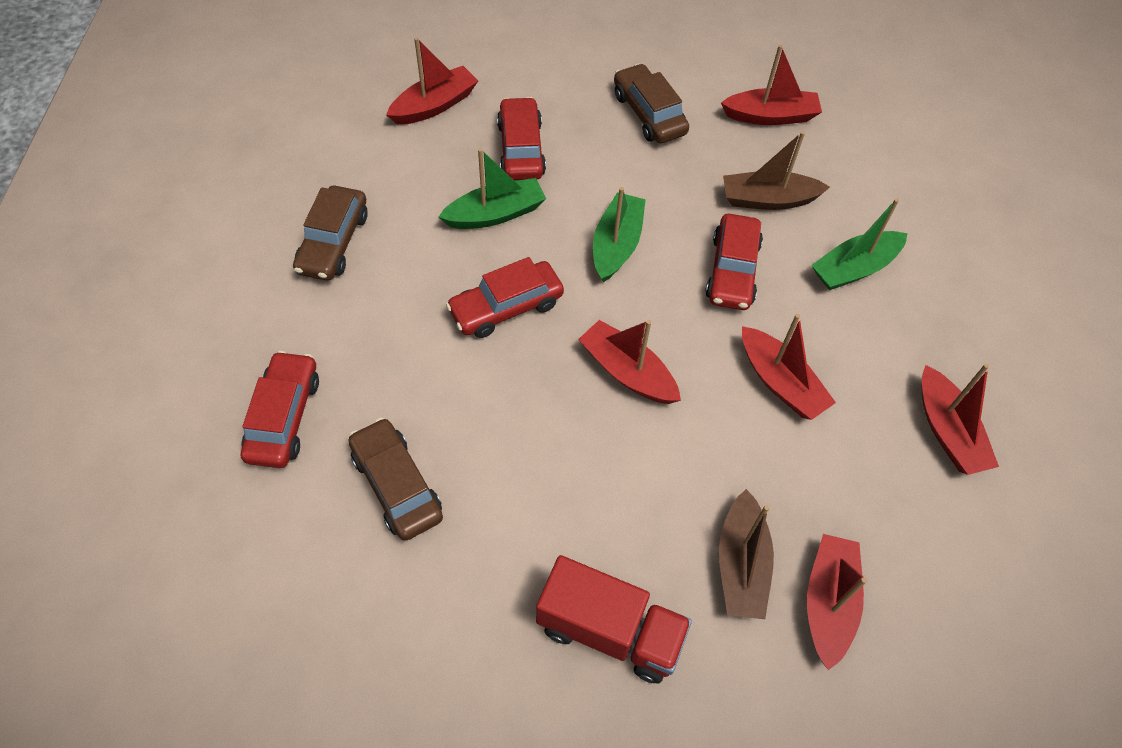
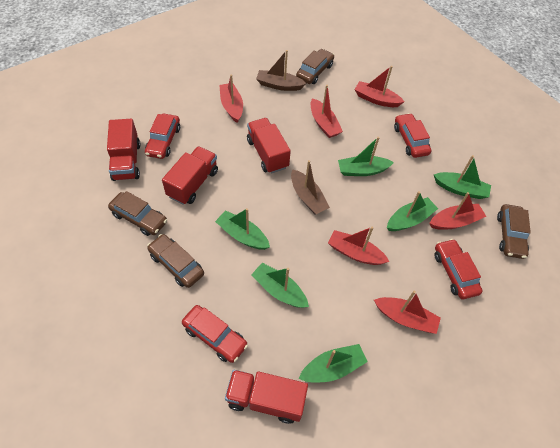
brown car: 3 -> 4
green boat: 3 -> 6
red truck: 1 -> 4

